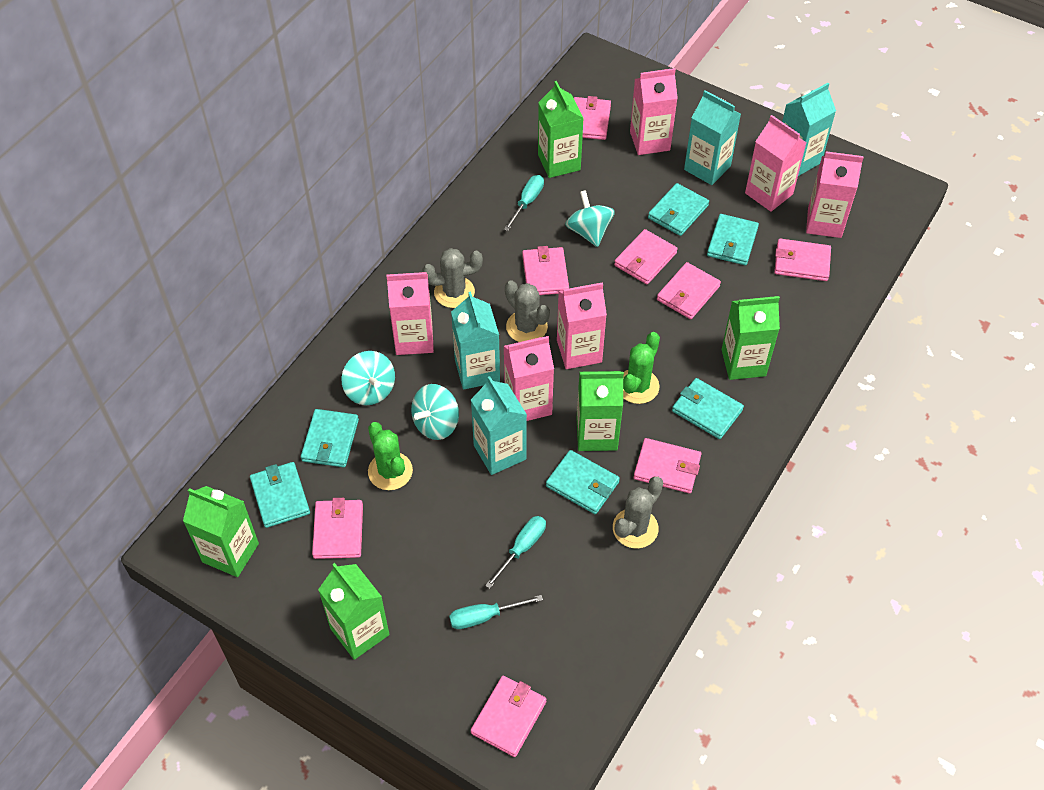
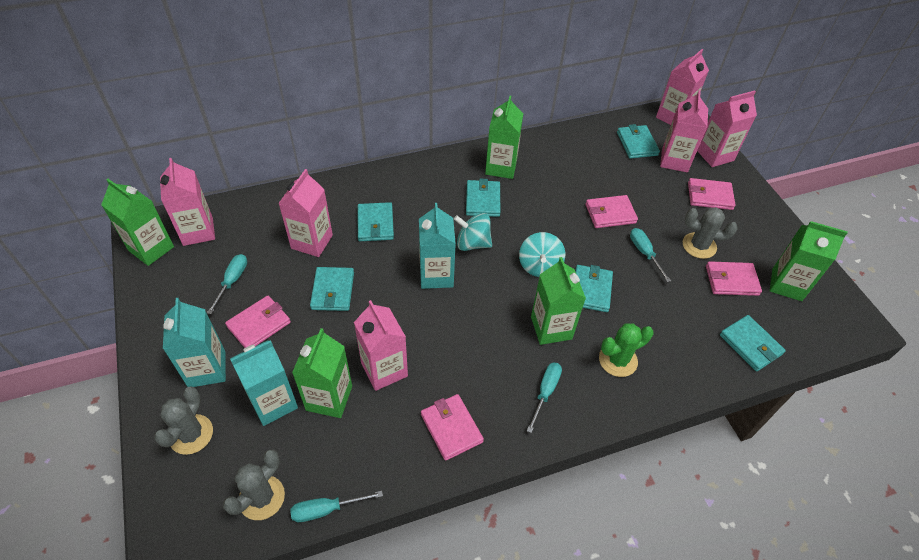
green cactus: 2 -> 1
pink wallet: 8 -> 5
turquoise carton: 4 -> 3
turquoise screwdriver: 3 -> 4
turquoise spinning top: 3 -> 2

